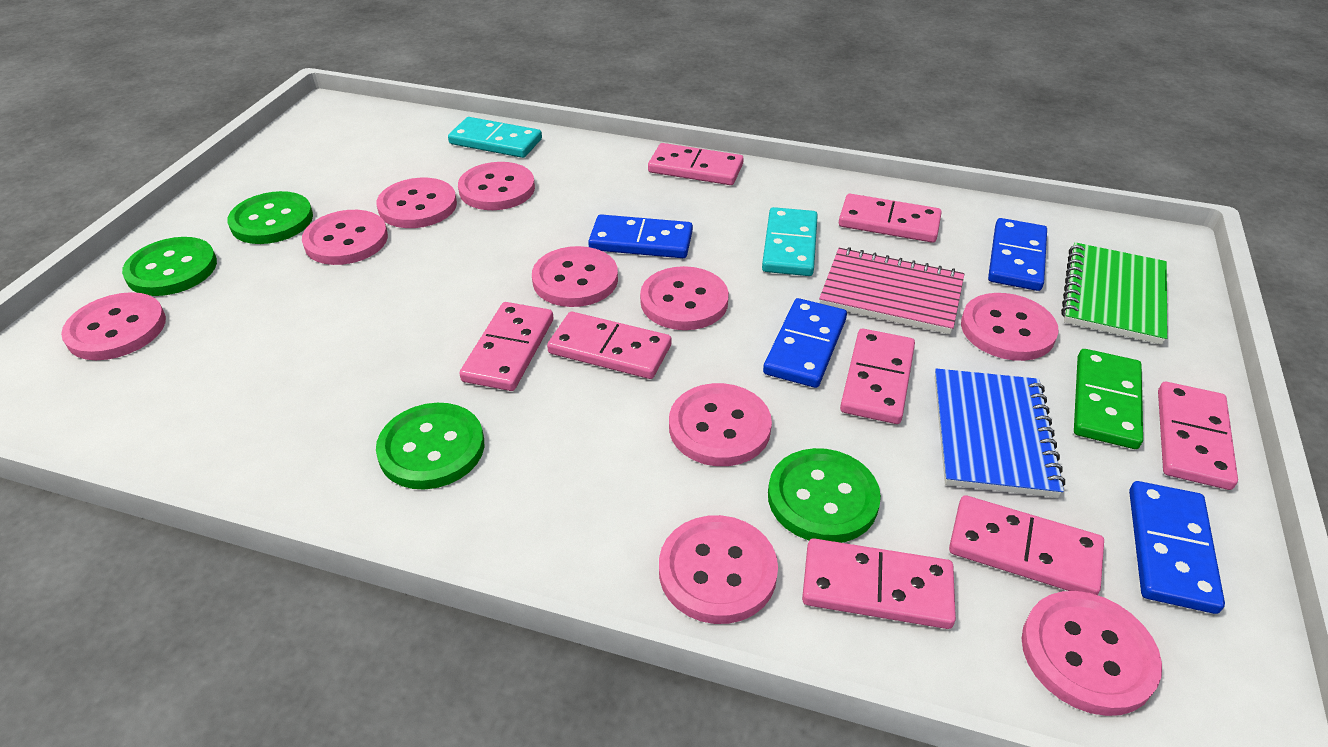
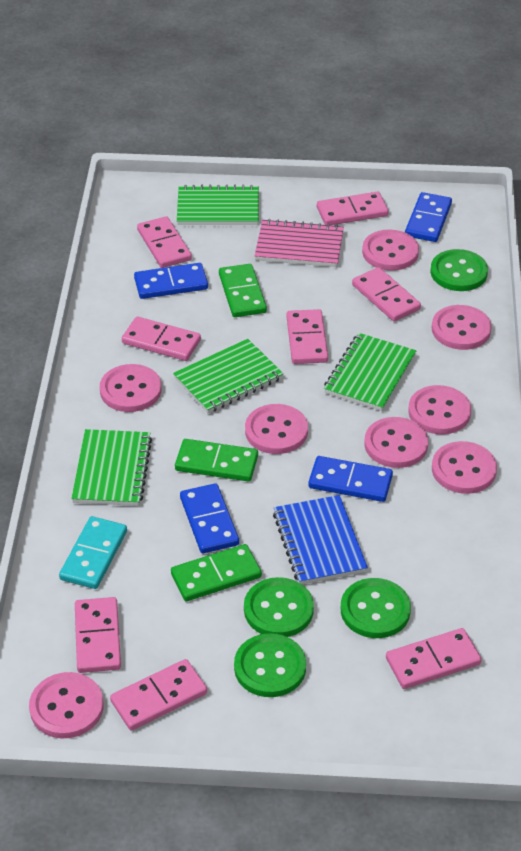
green domino: 1 -> 3
green notebook: 1 -> 4
pink button: 10 -> 8
turquoise domino: 2 -> 1

